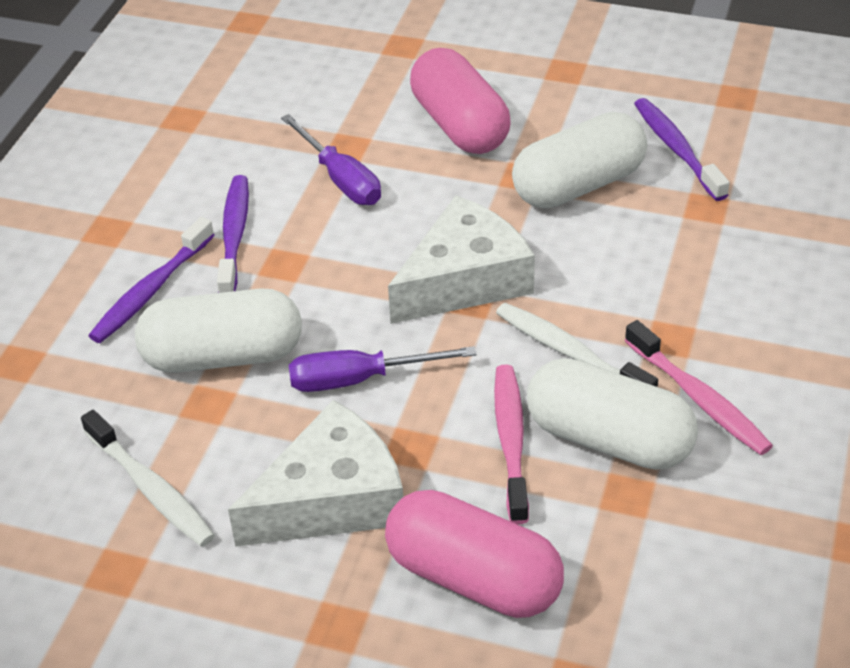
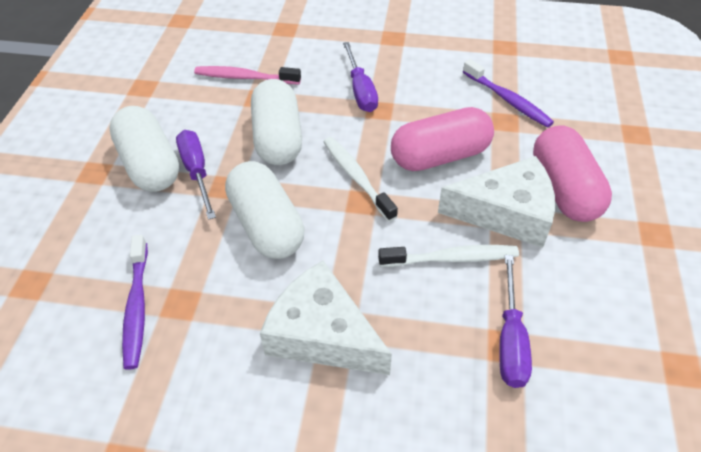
pink toothbrush: 2 -> 1
purple screwdriver: 2 -> 3
purple toothbrush: 3 -> 2

